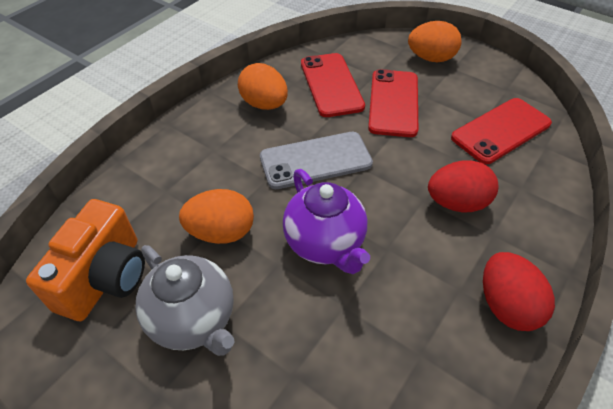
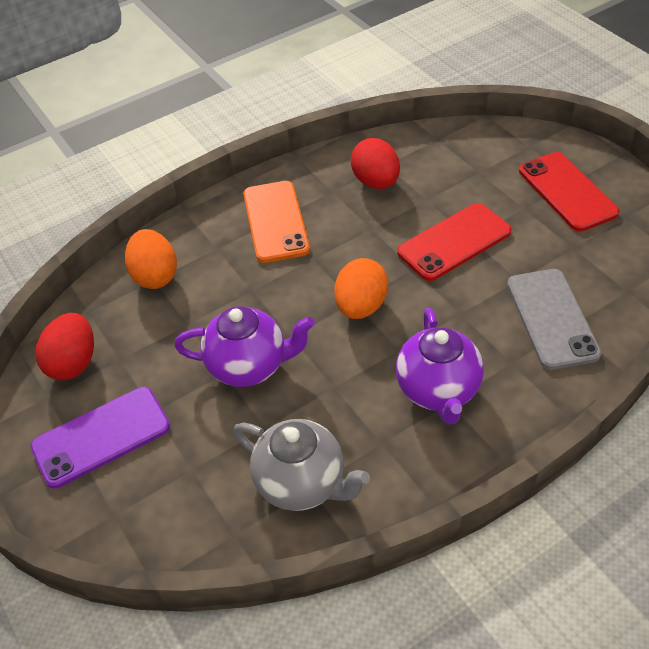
orange camera: 1 -> 0
orange egg: 3 -> 2
orange phone: 0 -> 1
purple phone: 0 -> 1
purple teapot: 1 -> 2
red phone: 3 -> 2

